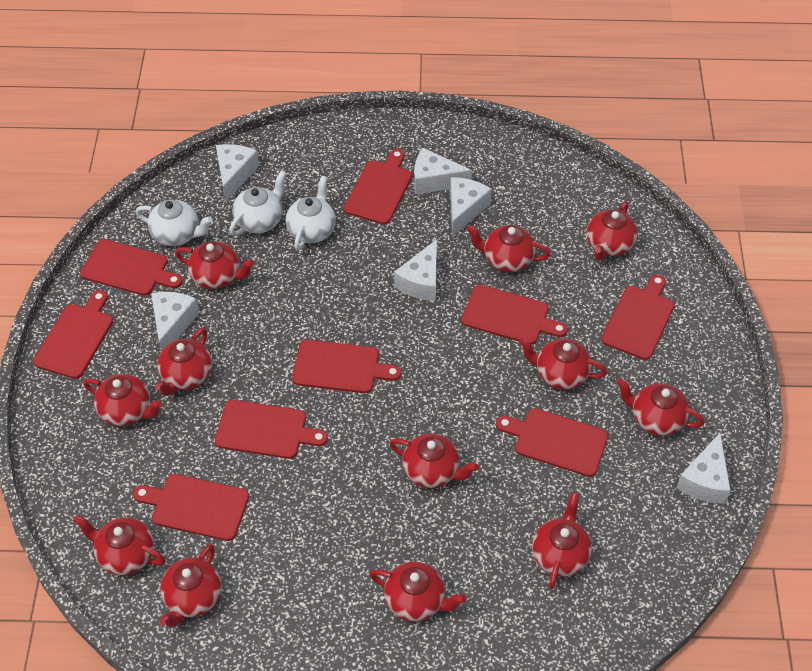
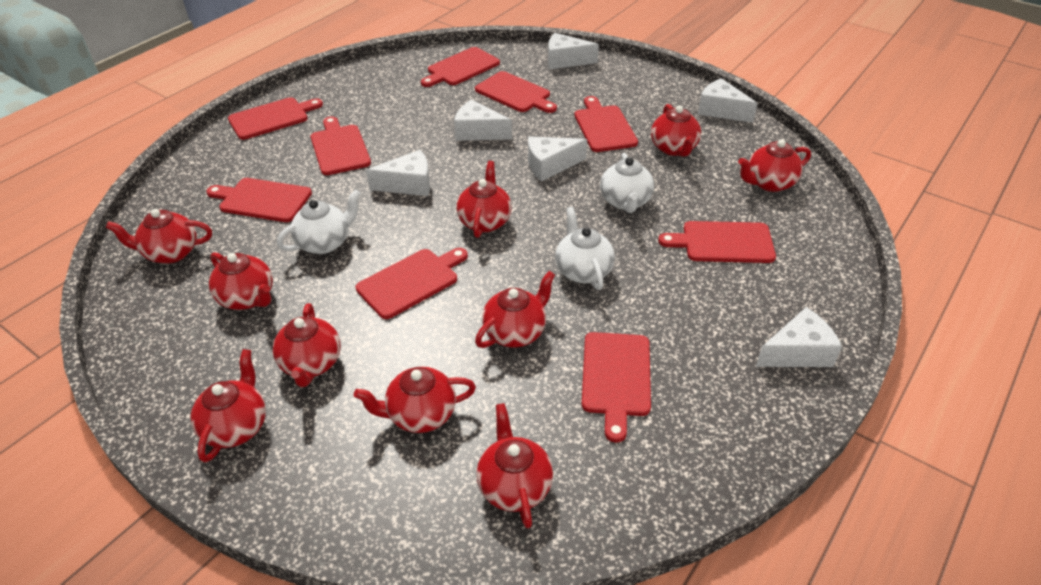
red teapot: 12 -> 10

